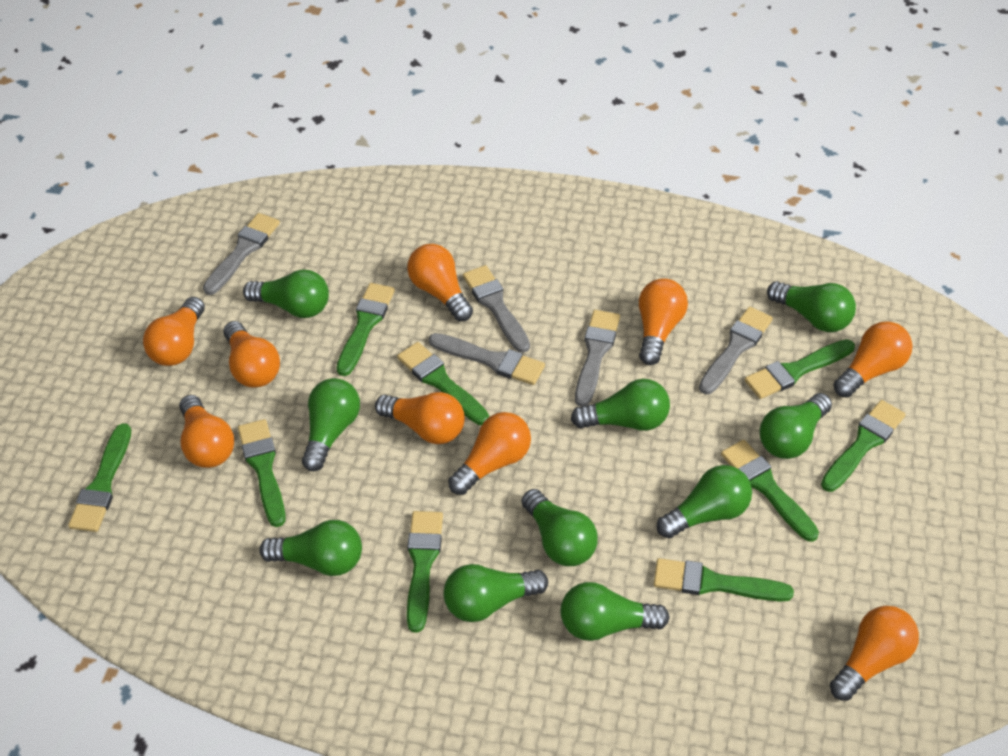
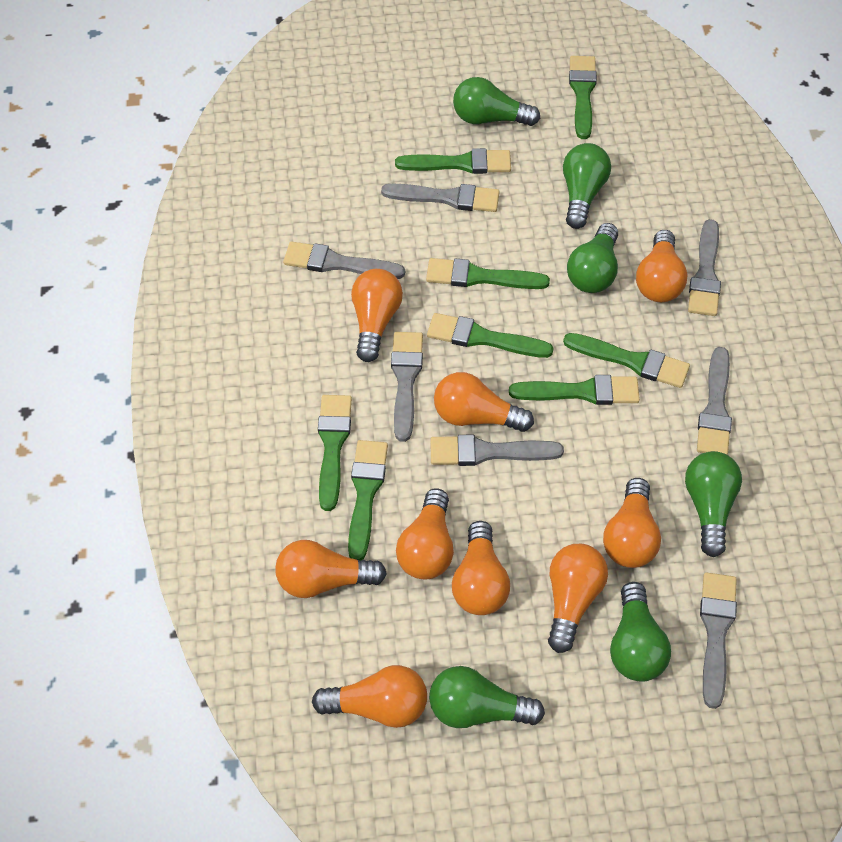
green brush: 9 -> 8
green light bulb: 10 -> 6
grey brush: 5 -> 7

